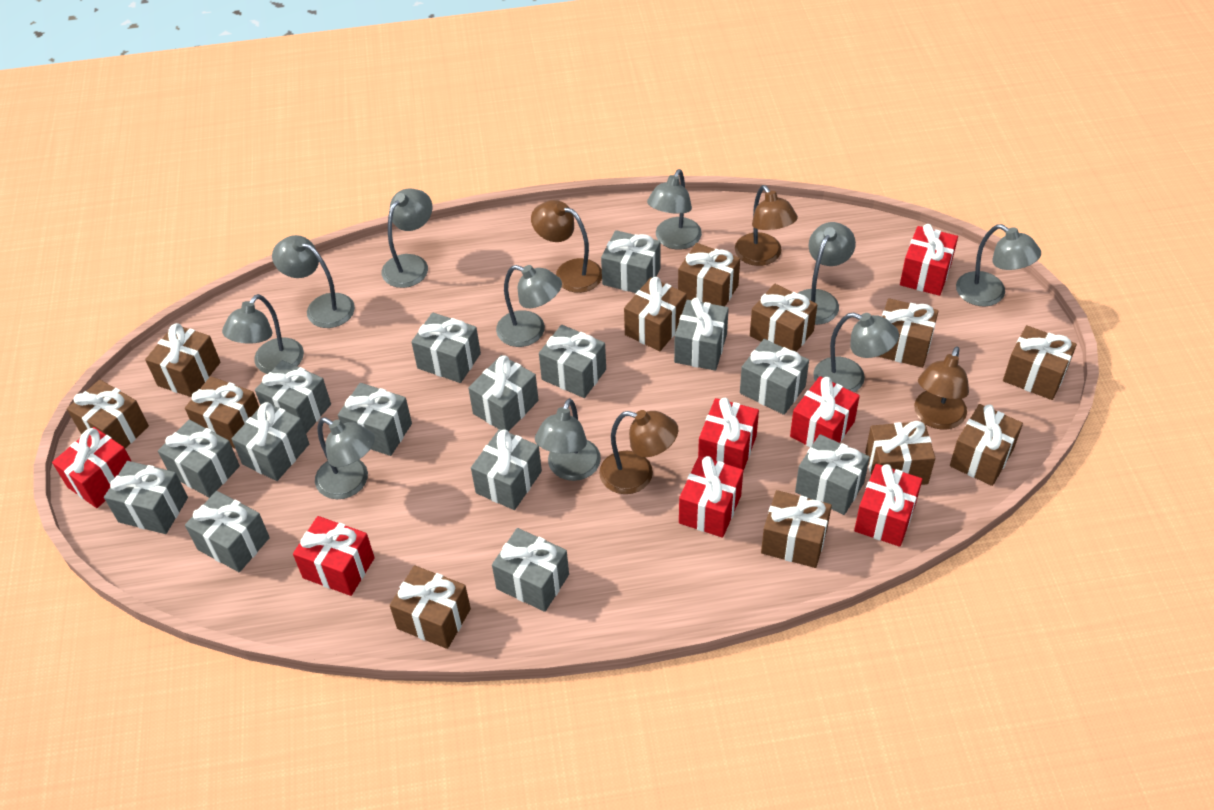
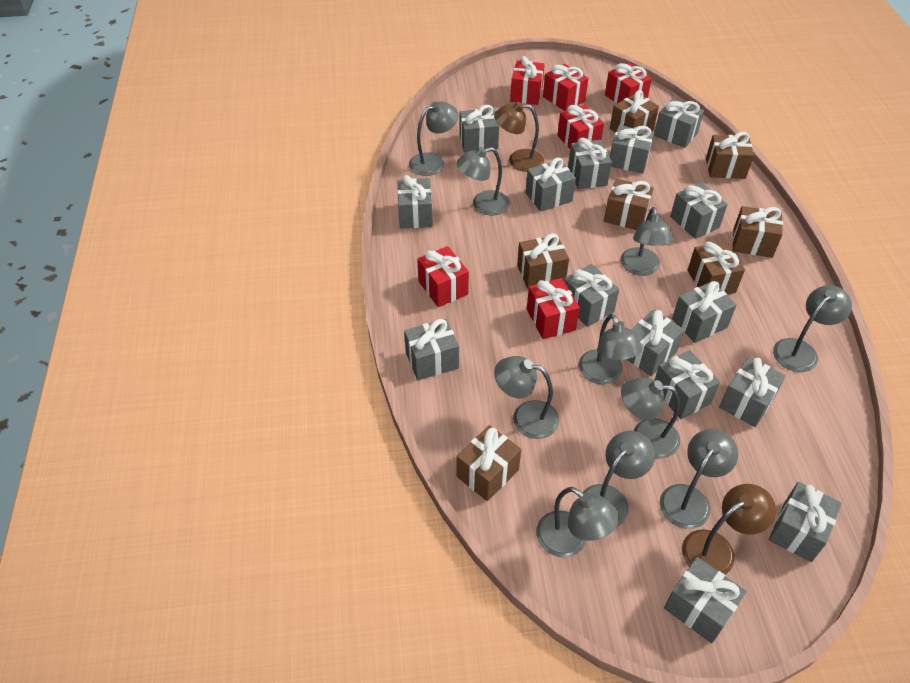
brown gift: 12 -> 7
brown lamp: 4 -> 2
red gift: 7 -> 6

